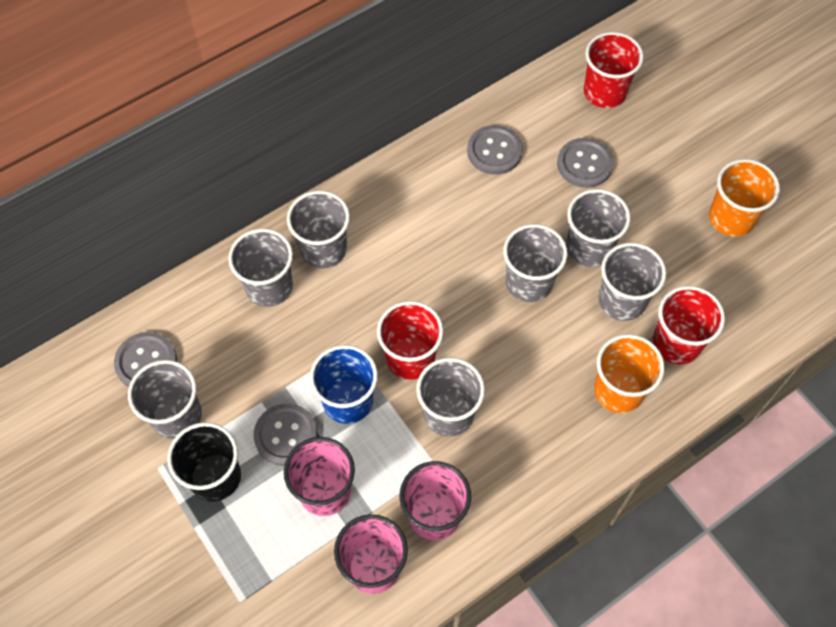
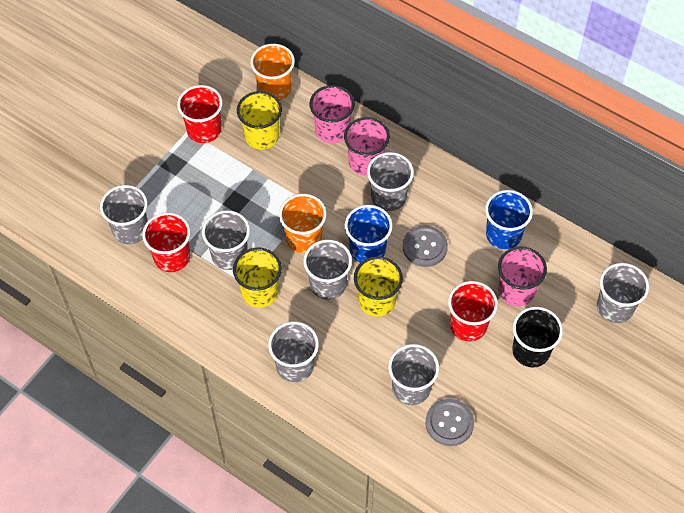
blue cup: 1 -> 2
grey button: 4 -> 2
yellow cup: 0 -> 3

